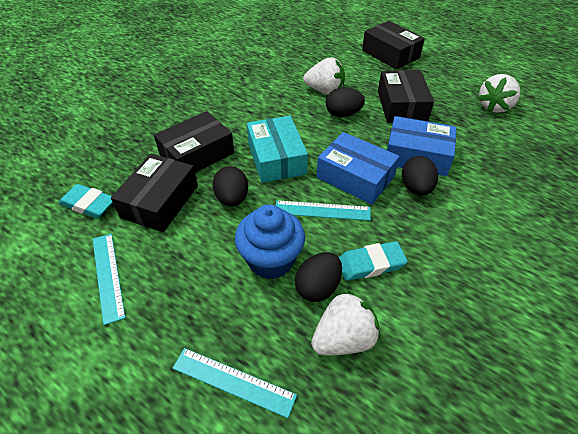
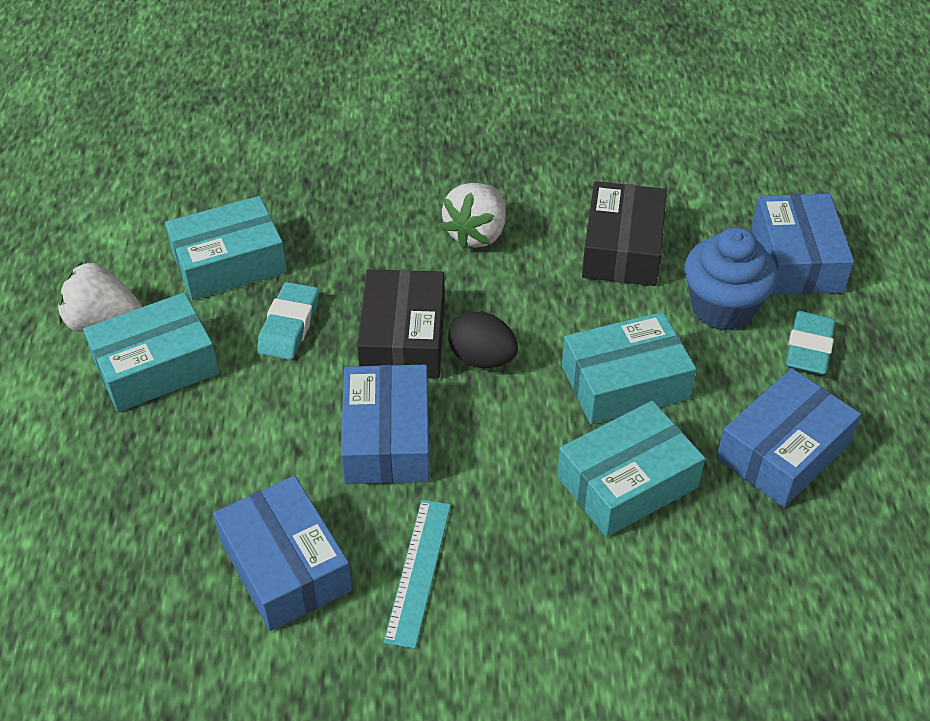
black box: 4 -> 2
black egg: 4 -> 1
blue box: 2 -> 4
turquoise box: 1 -> 4
turquoise ruler: 3 -> 1
white strawberry: 3 -> 2

